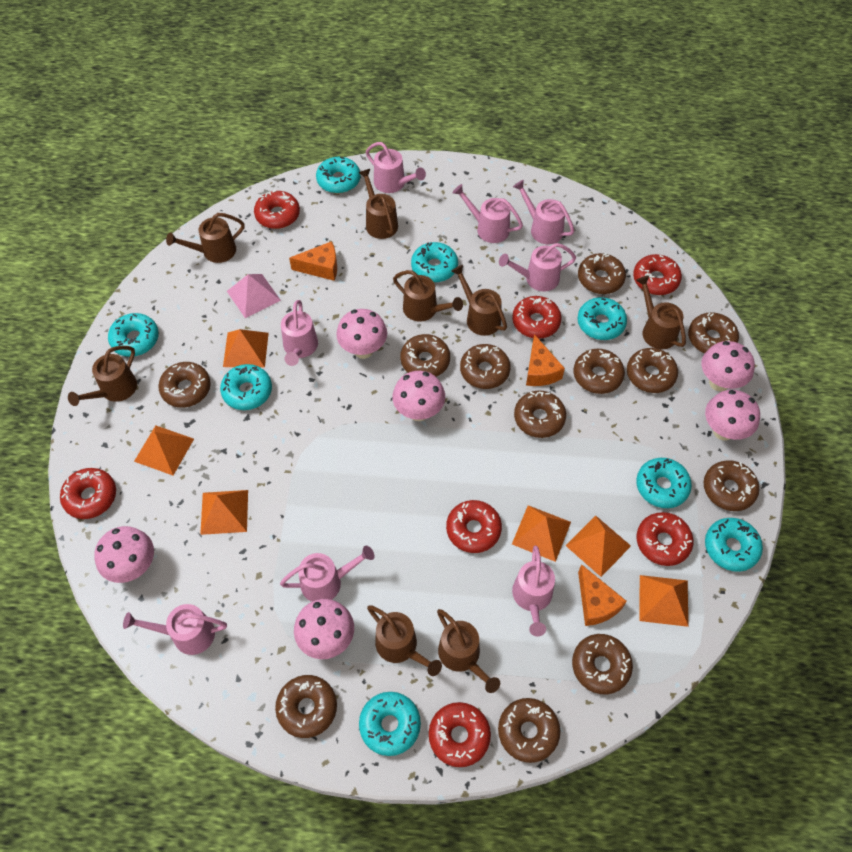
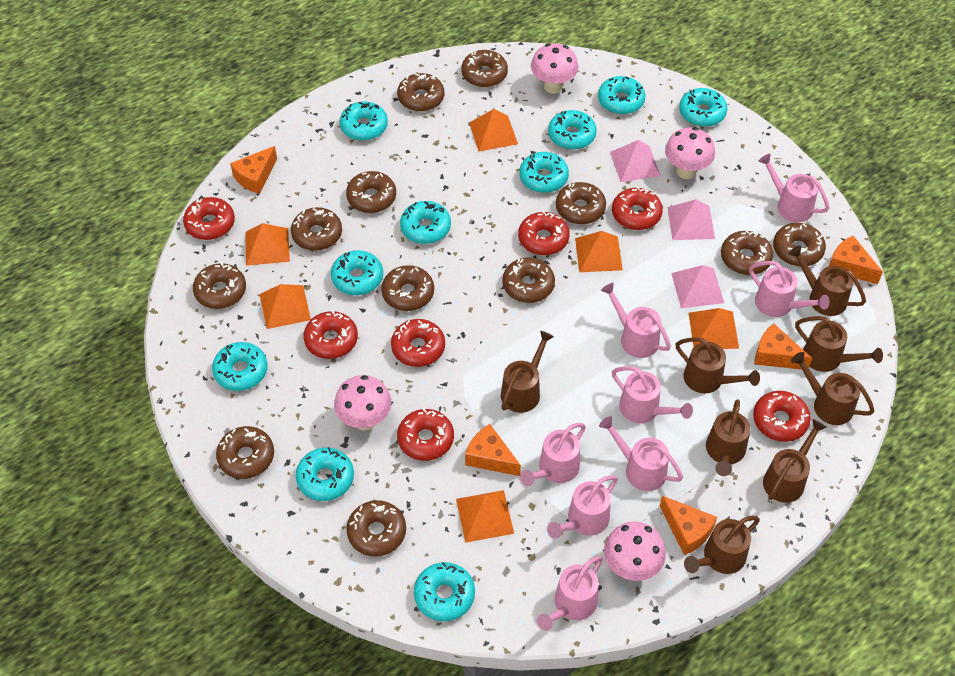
orange cheese: 3 -> 5
pink mushroom: 6 -> 4
pink pyramid: 1 -> 3
turquoise donut: 8 -> 10

